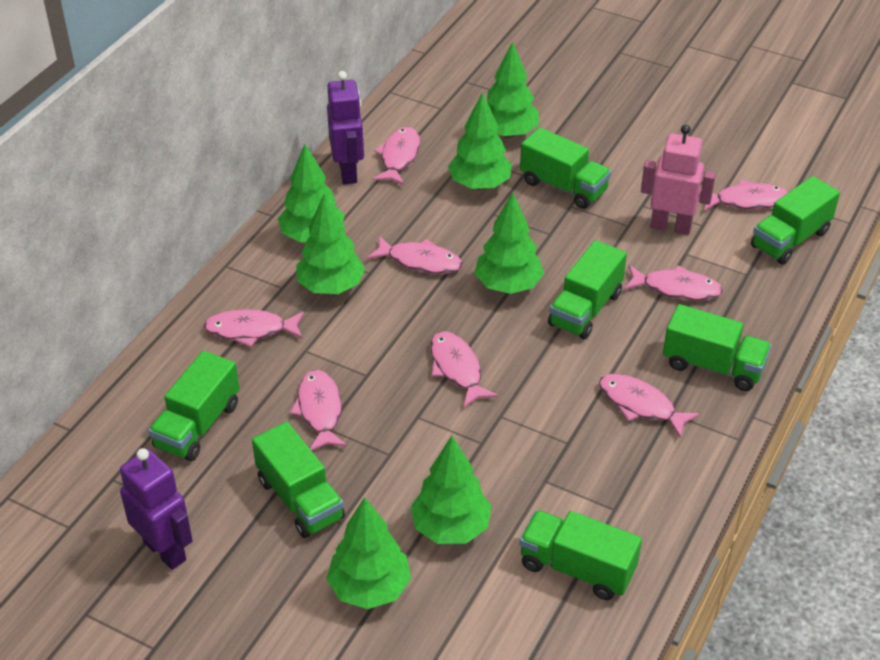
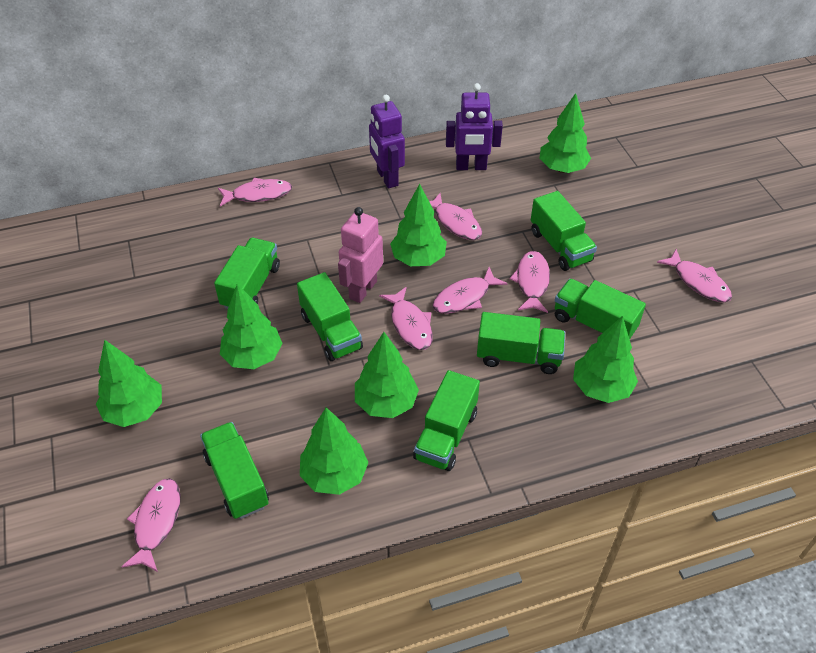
pink fish: 8 -> 7

